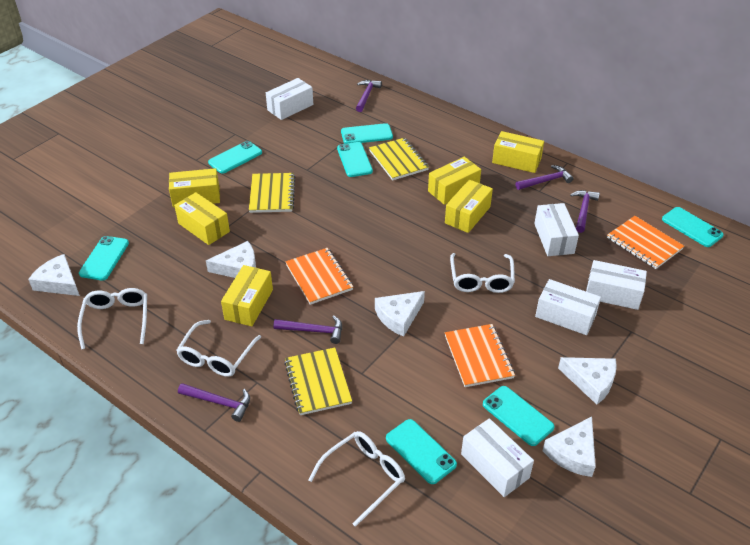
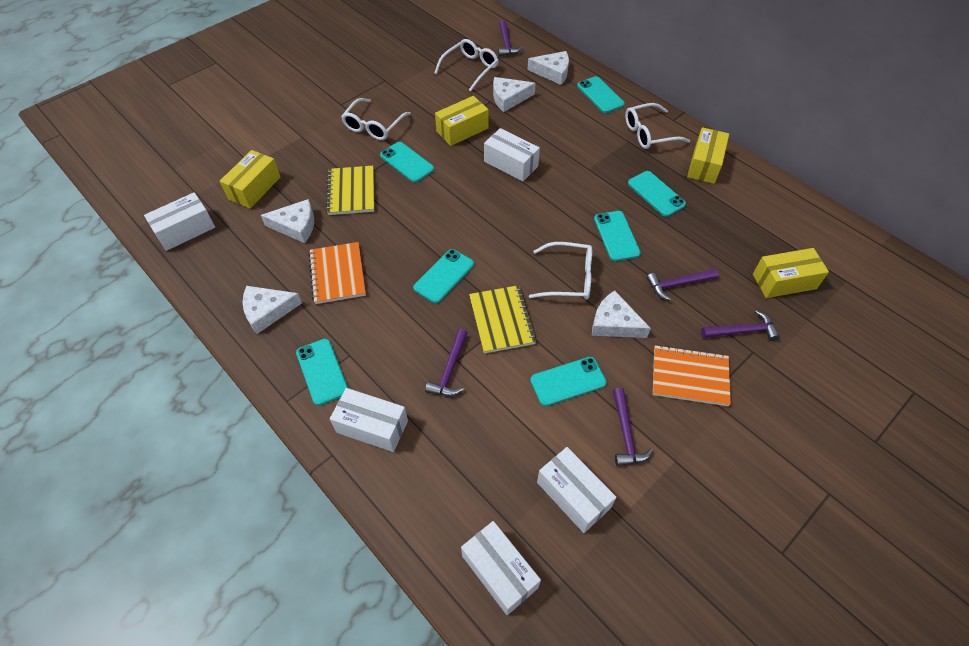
orange notebook: 3 -> 2
yellow box: 6 -> 4
yellow notebook: 3 -> 2

